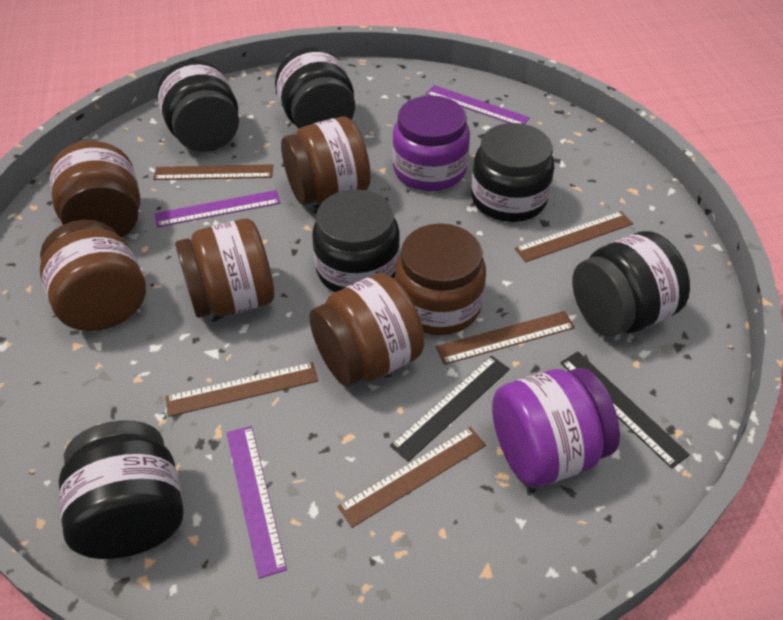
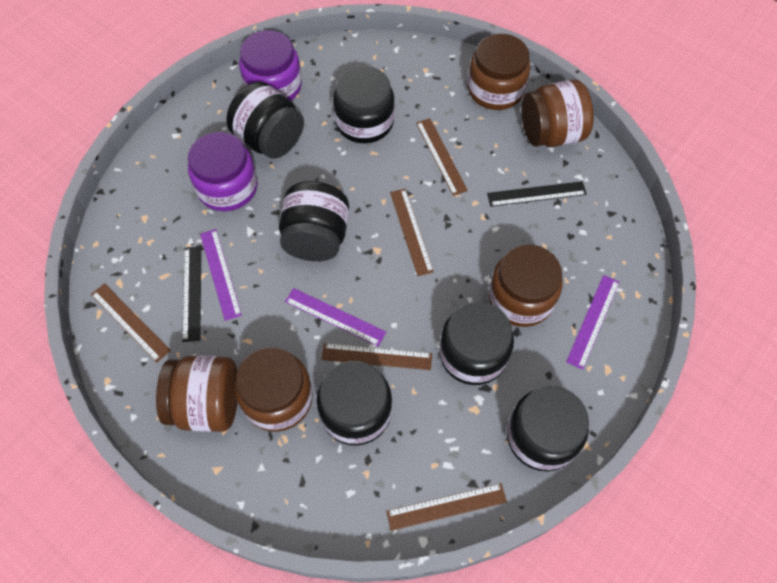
brown jar: 6 -> 5

